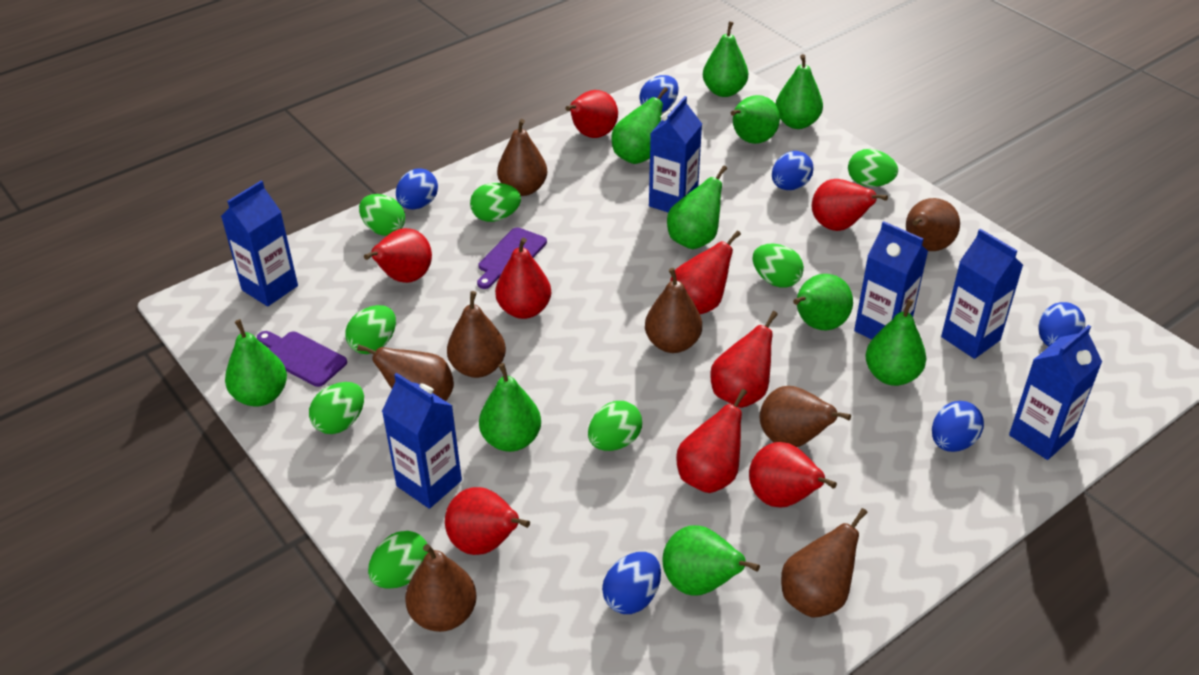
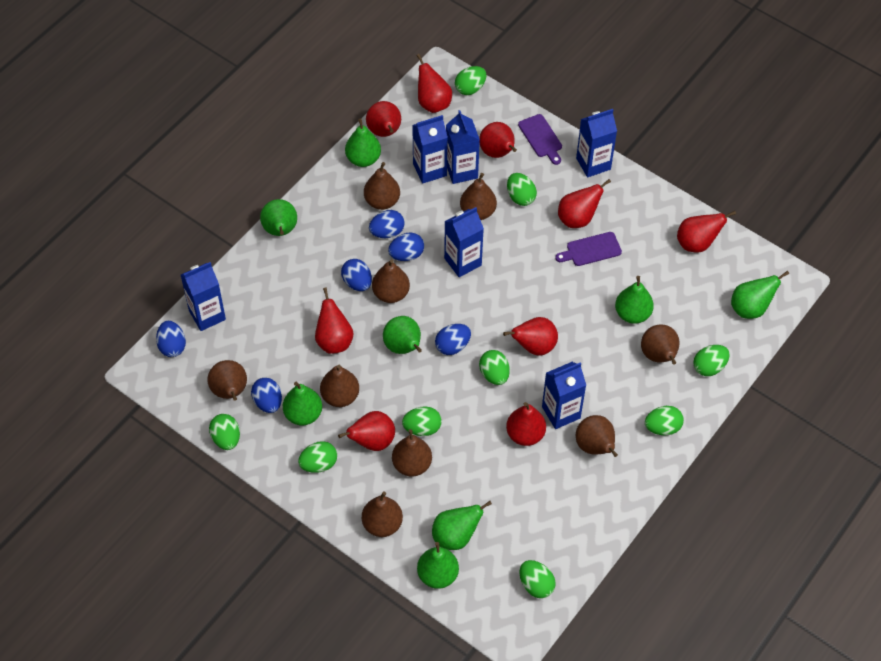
brown pear: 8 -> 9
green egg: 8 -> 9
green pear: 10 -> 8

